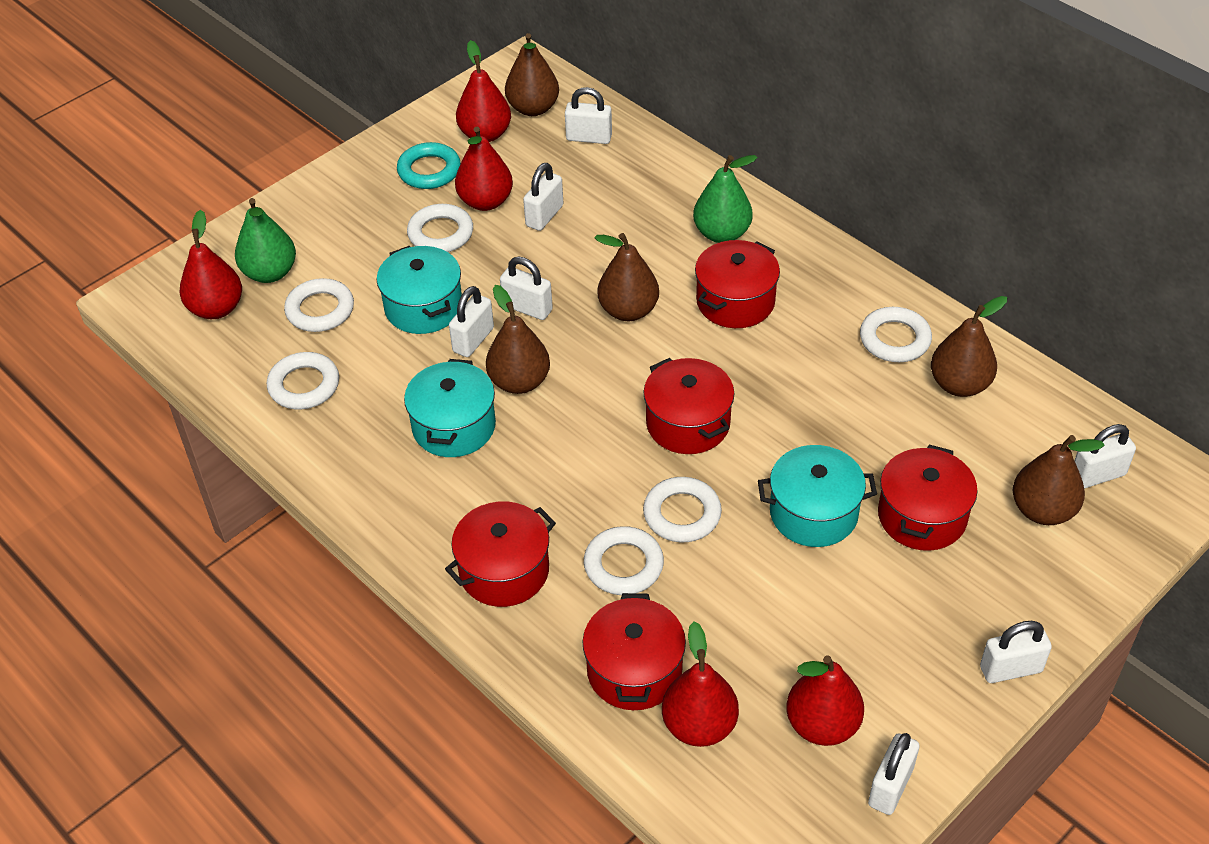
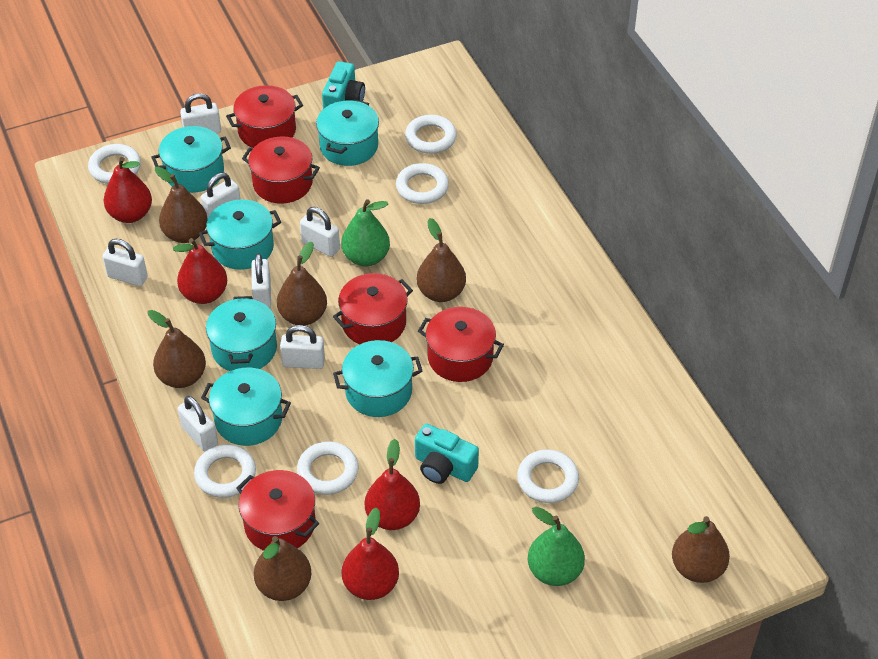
brown pear: 5 -> 6
red pear: 5 -> 4
turquoise camera: 0 -> 2
turquoise pot: 3 -> 6
turquoise ring: 1 -> 0

